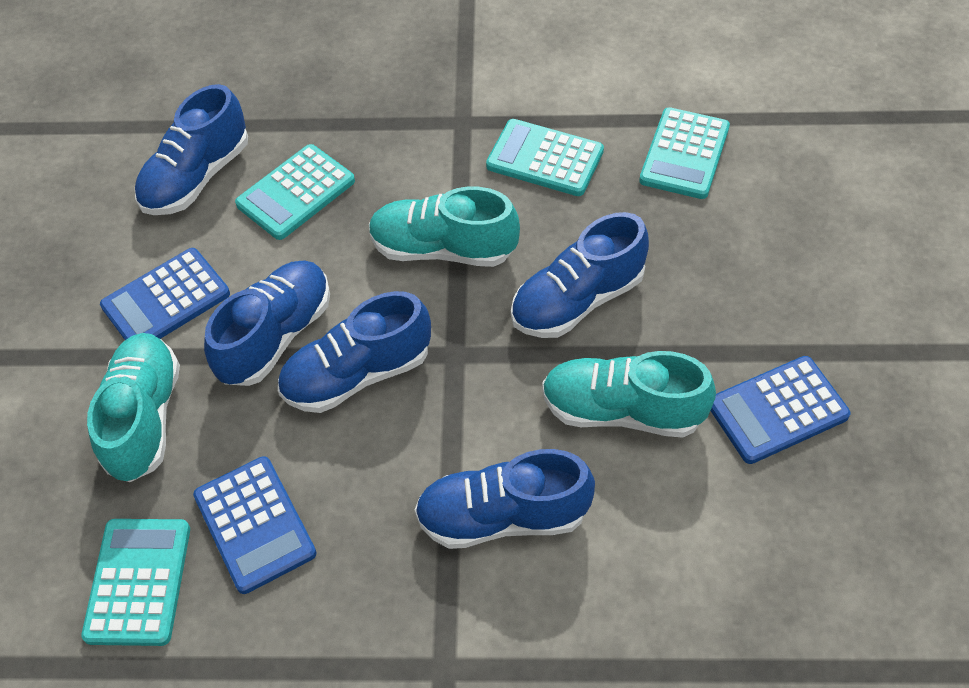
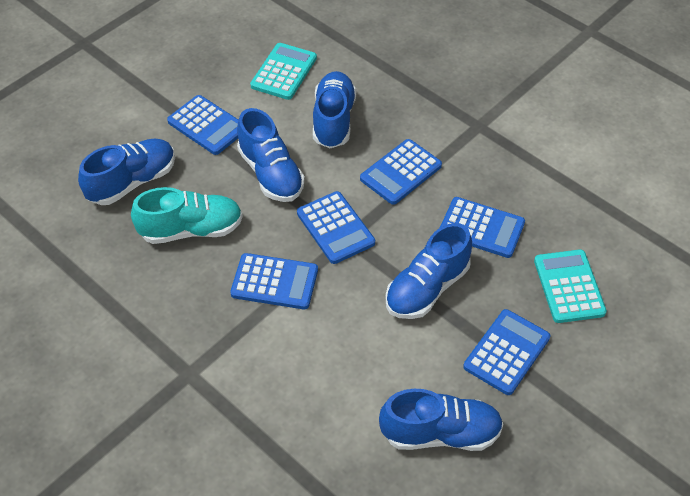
blue calculator: 3 -> 6
turquoise calculator: 4 -> 2
turquoise shoe: 3 -> 1

